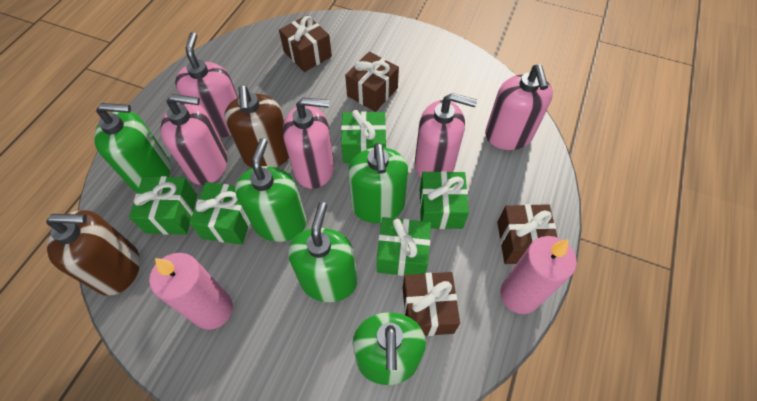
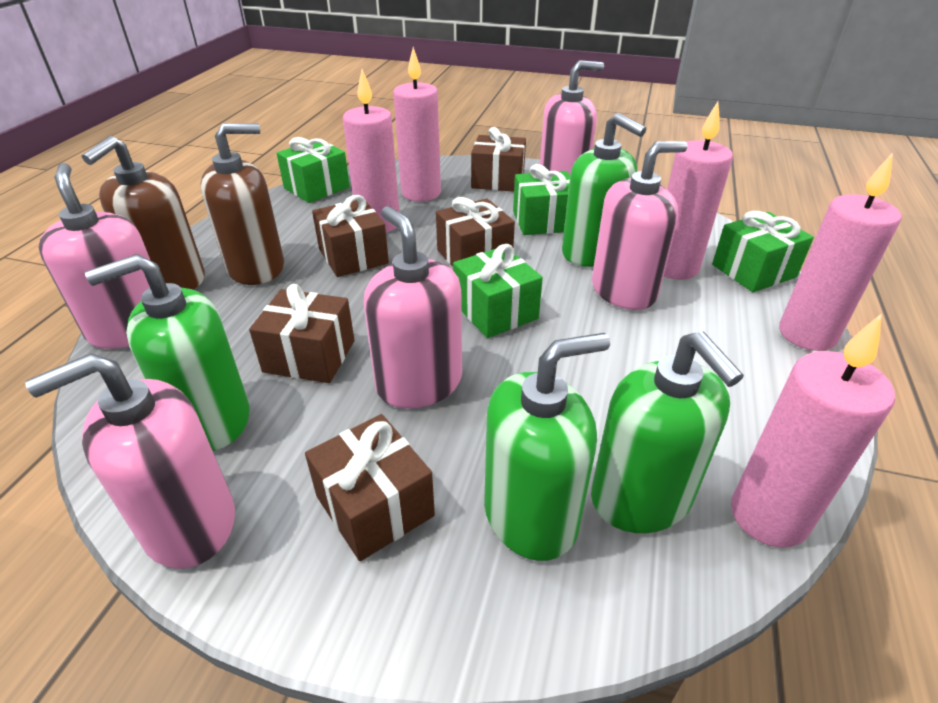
brown gift: 4 -> 5
green gift: 5 -> 4
green soap dispenser: 5 -> 4
pink candle: 2 -> 5

